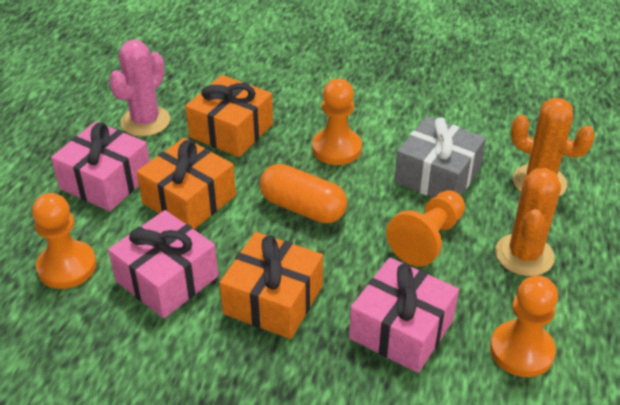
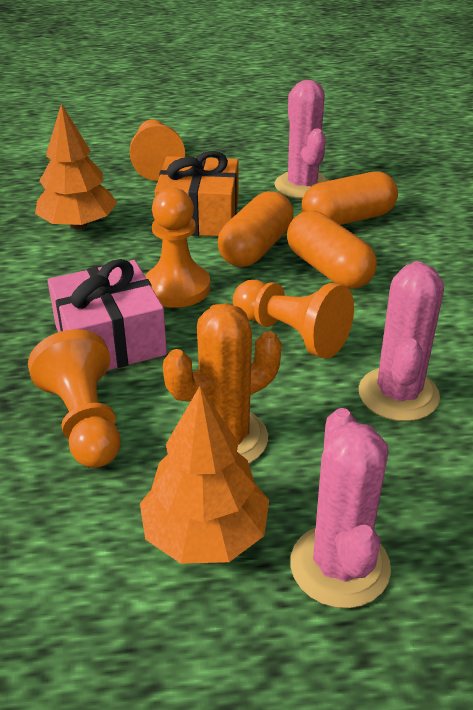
grey gift: 1 -> 0
orange cactus: 2 -> 1
orange capsule: 1 -> 3
orange gift: 3 -> 1
orange tree: 0 -> 2
pink cactus: 1 -> 3
pink gift: 3 -> 1

